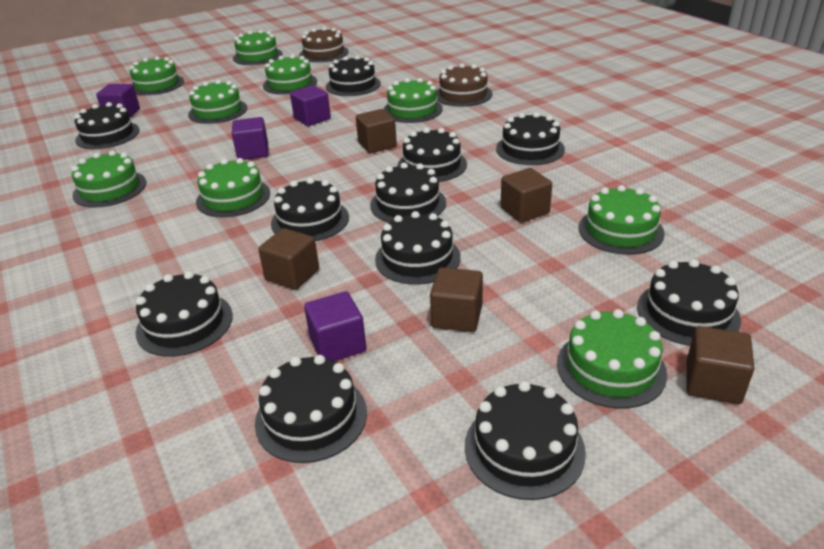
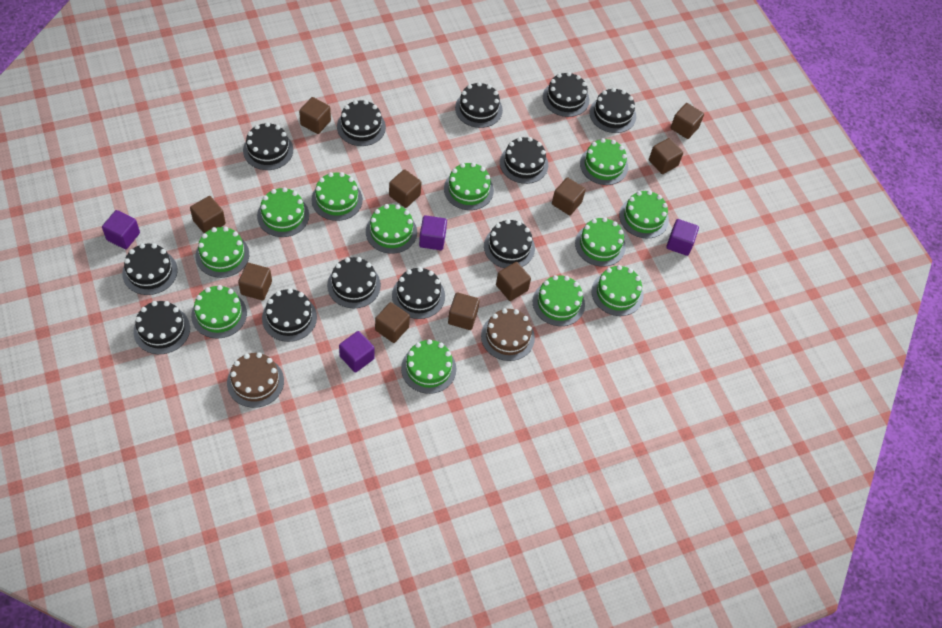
black cake: 11 -> 12
brown cube: 5 -> 10
green cake: 9 -> 12

